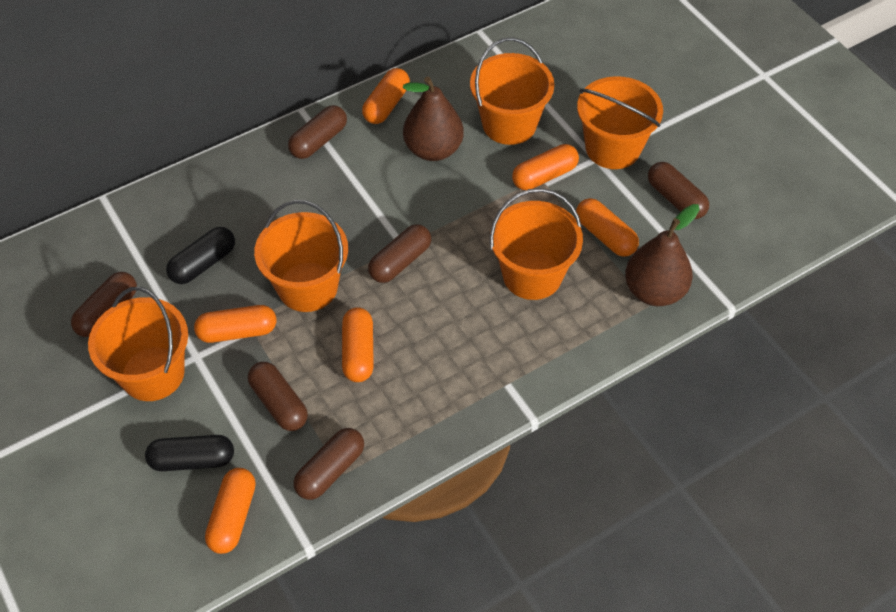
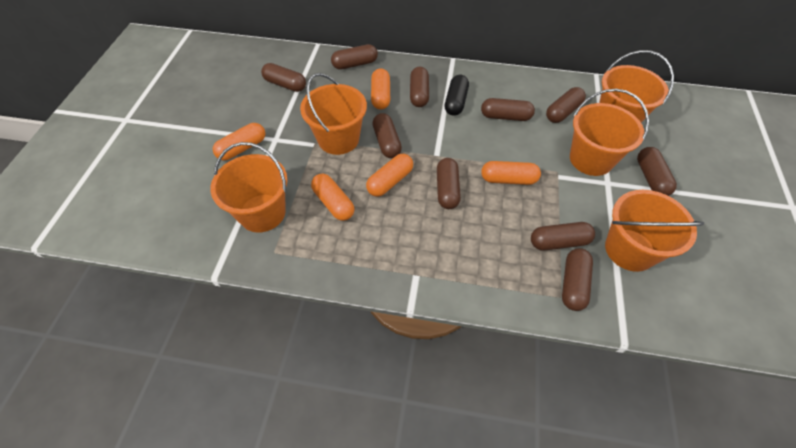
black capsule: 2 -> 1
brown capsule: 6 -> 10
brown pear: 2 -> 0
orange capsule: 6 -> 5

